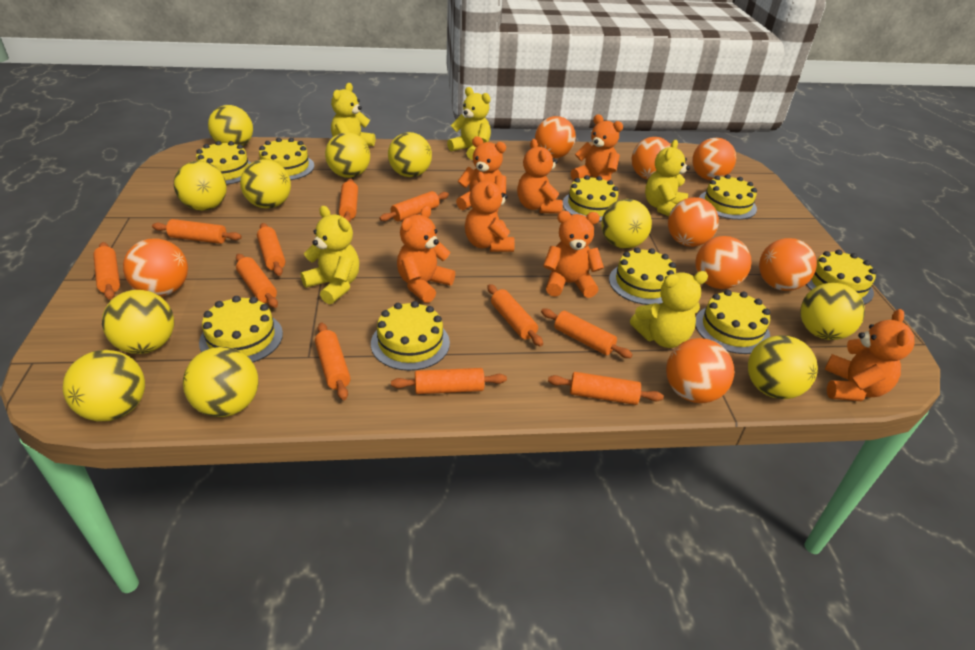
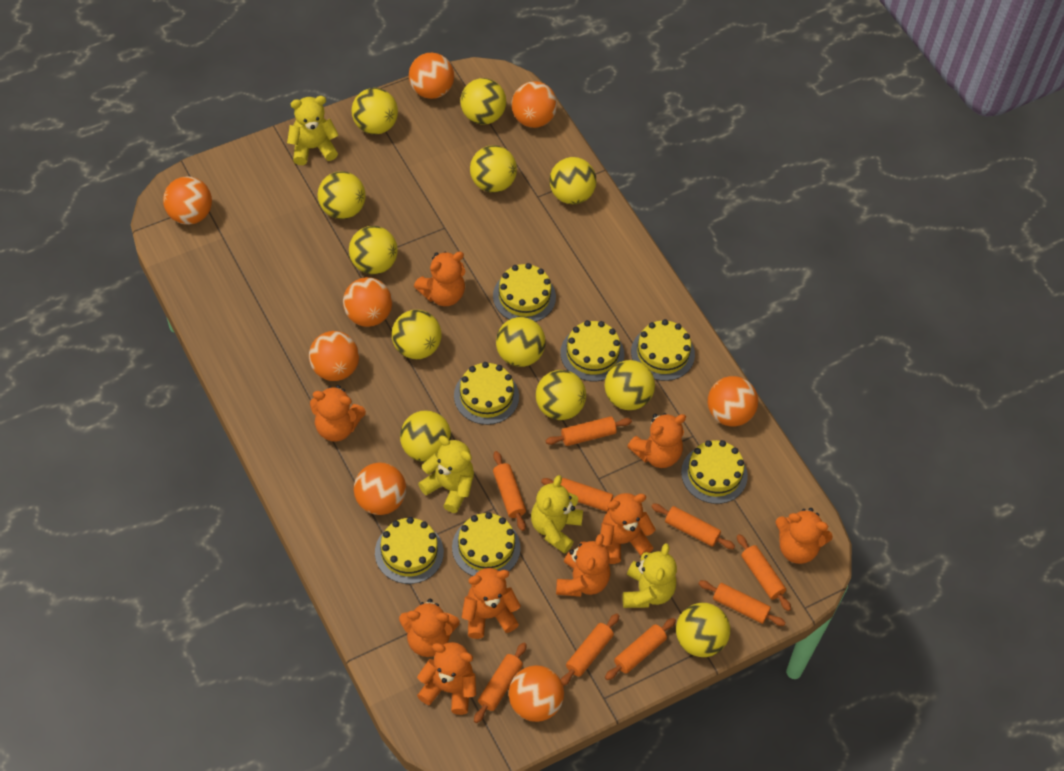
orange rolling pin: 11 -> 9
orange teddy bear: 7 -> 9
yellow ball: 11 -> 12
yellow cake: 9 -> 7
yellow teddy bear: 5 -> 4

